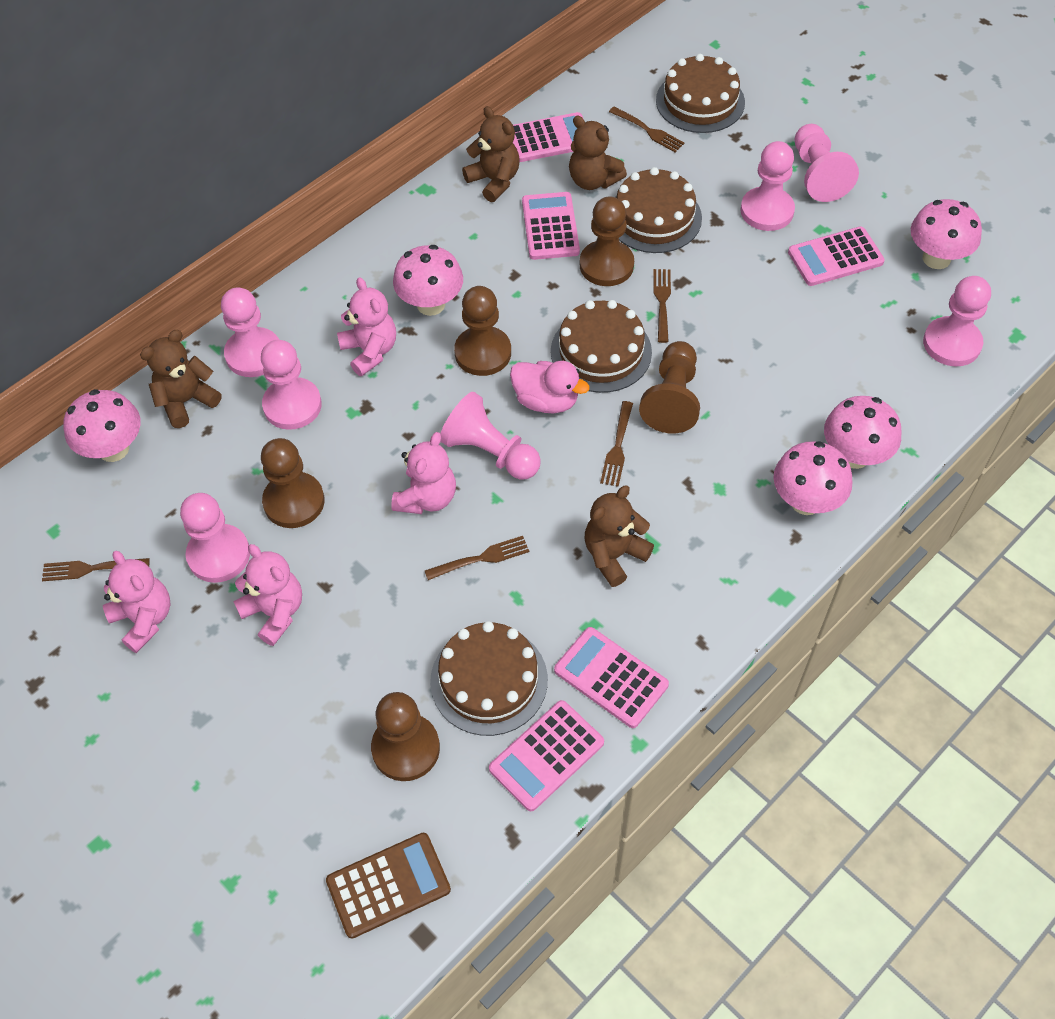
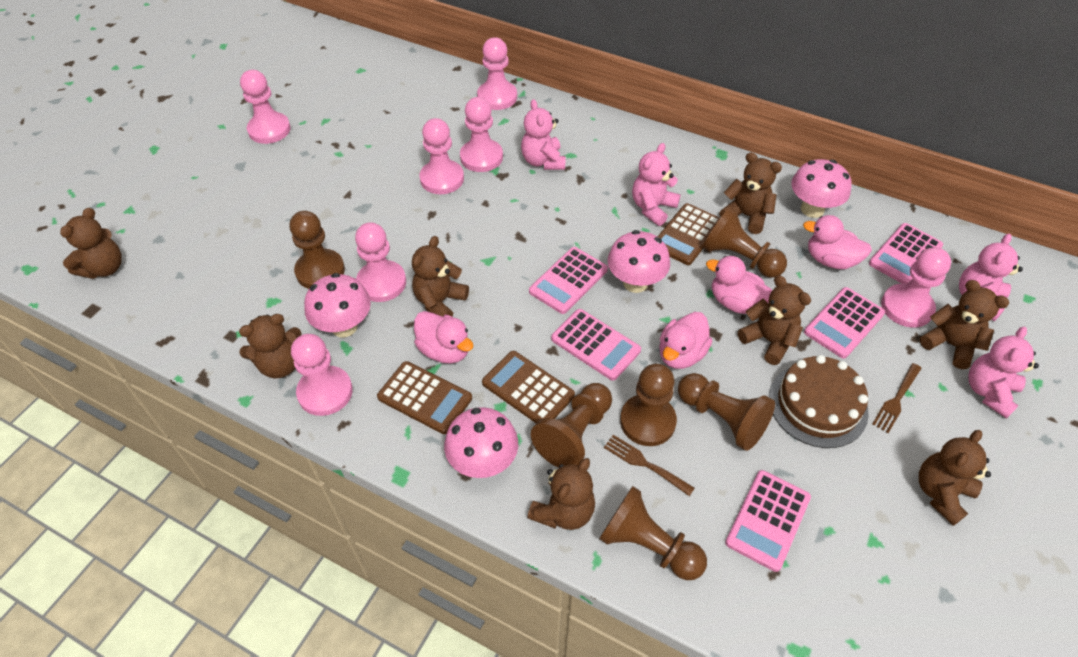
brown cake: 4 -> 1
brown calculator: 1 -> 3
brown fork: 5 -> 2
brown pawn: 5 -> 6
brown teddy bear: 4 -> 8
pink duck: 1 -> 4
pink mushroom: 5 -> 4

